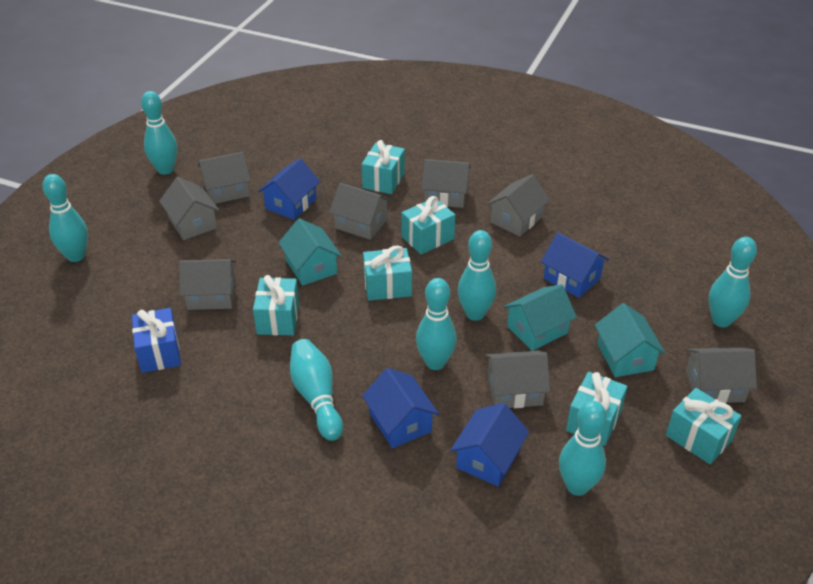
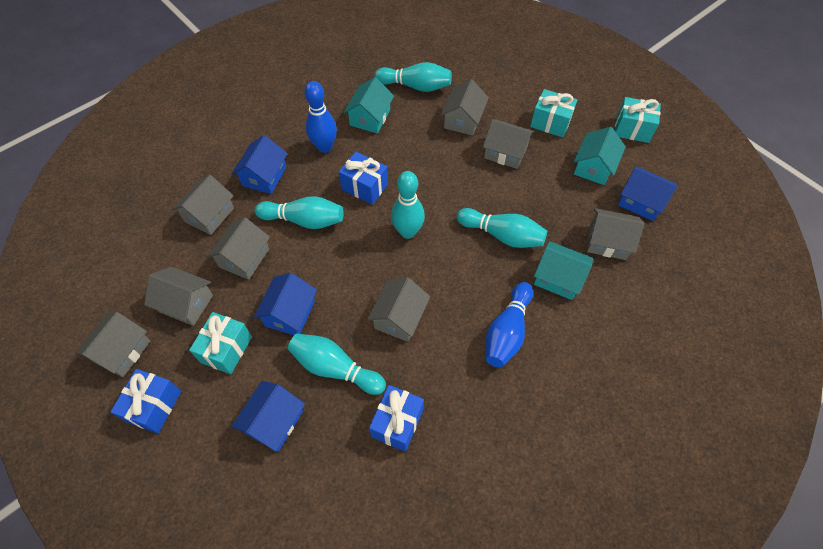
blue bowling pin: 0 -> 2
blue gift: 1 -> 3
turquoise bowling pin: 7 -> 5
turquoise gift: 6 -> 3

